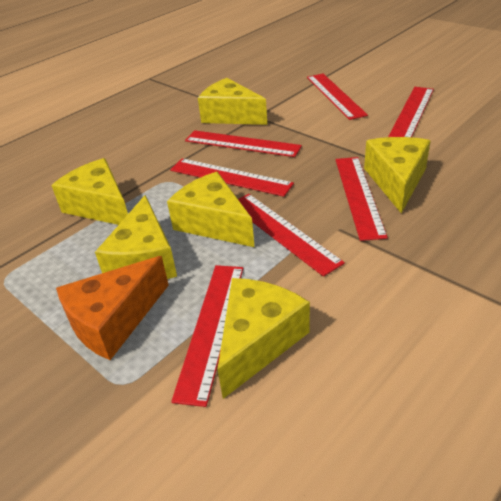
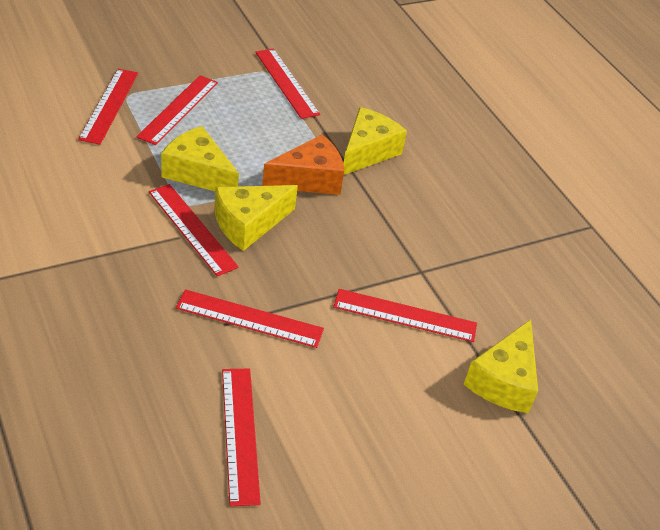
yellow cheese: 6 -> 4

